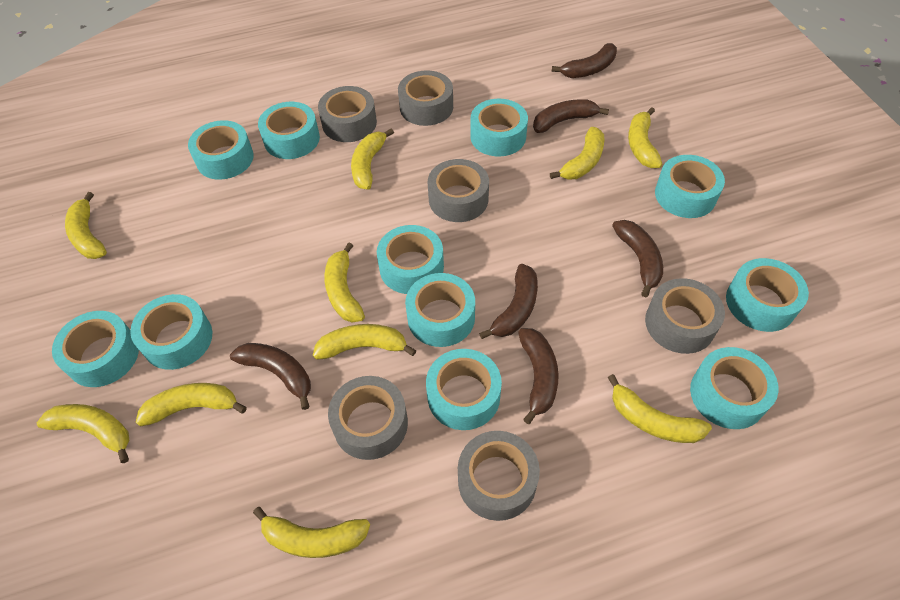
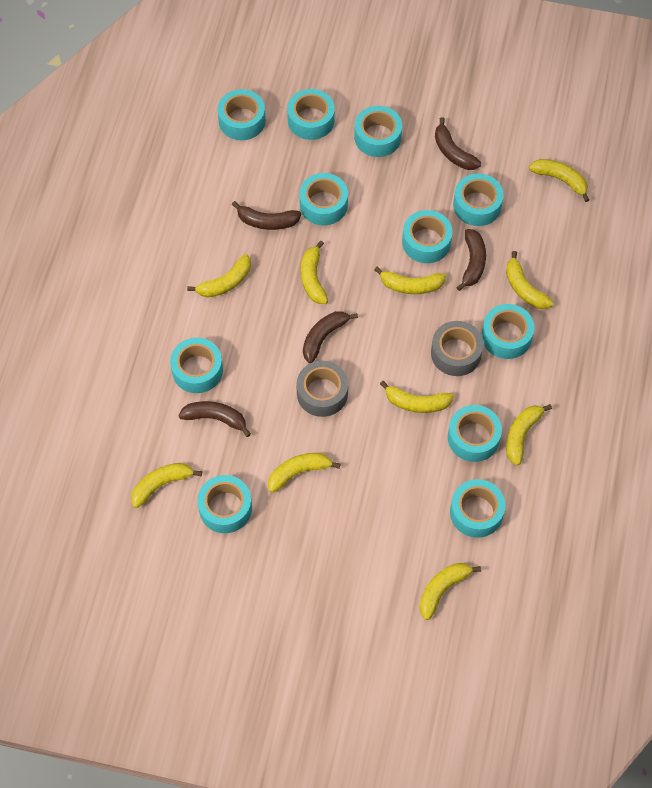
brown banana: 6 -> 5
grey tape: 6 -> 2

